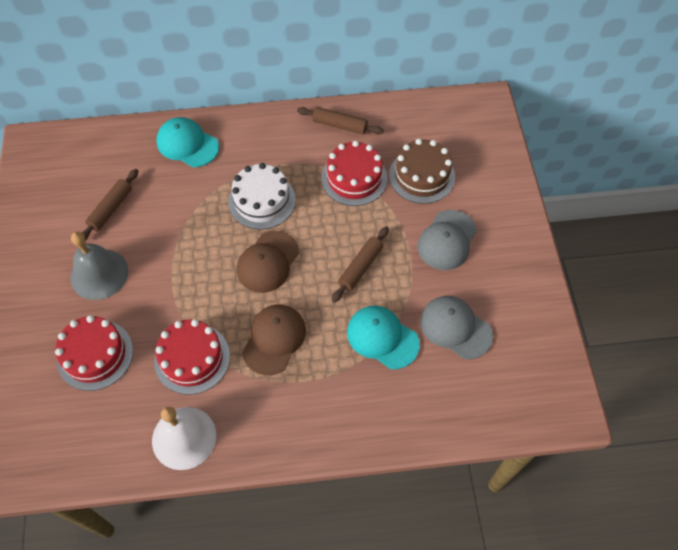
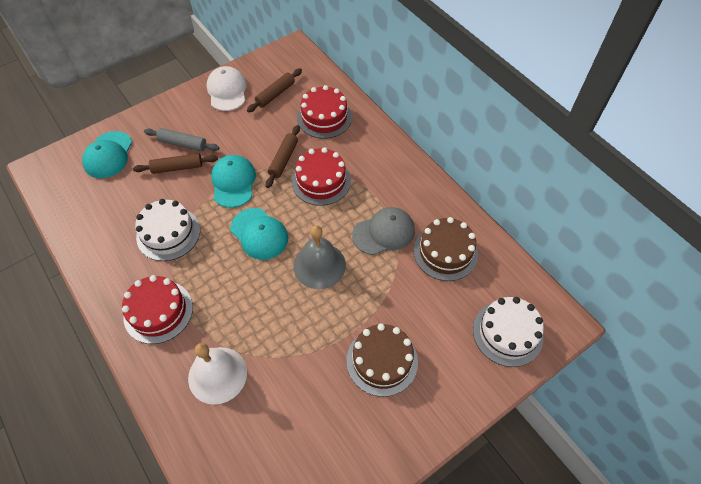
brown cake: 1 -> 2
brown cap: 2 -> 0
grey cap: 2 -> 1
grey rolling pin: 0 -> 1
turquoise cap: 2 -> 3
white cake: 1 -> 2
white cap: 0 -> 1

